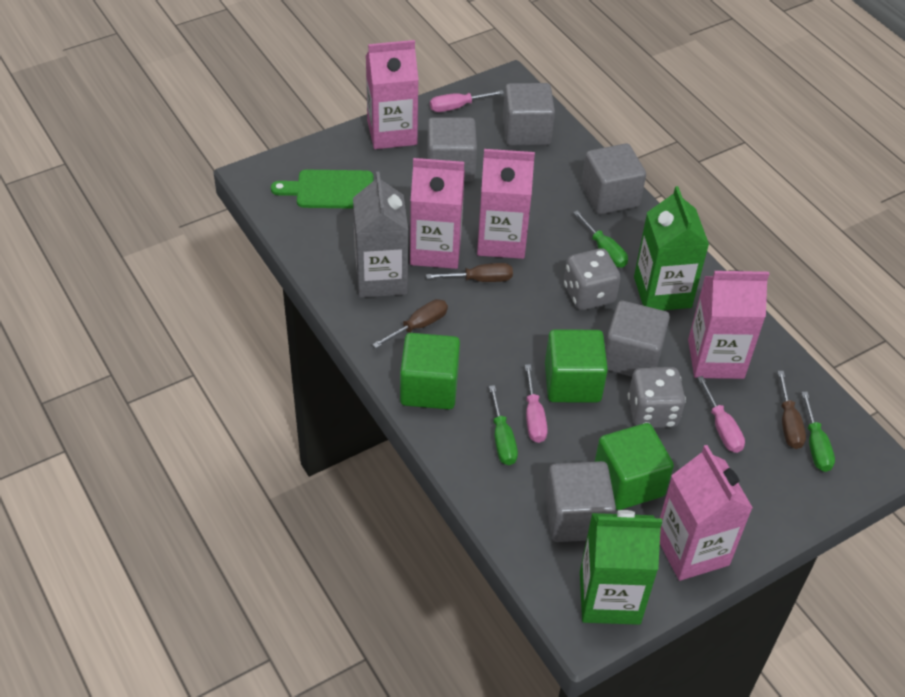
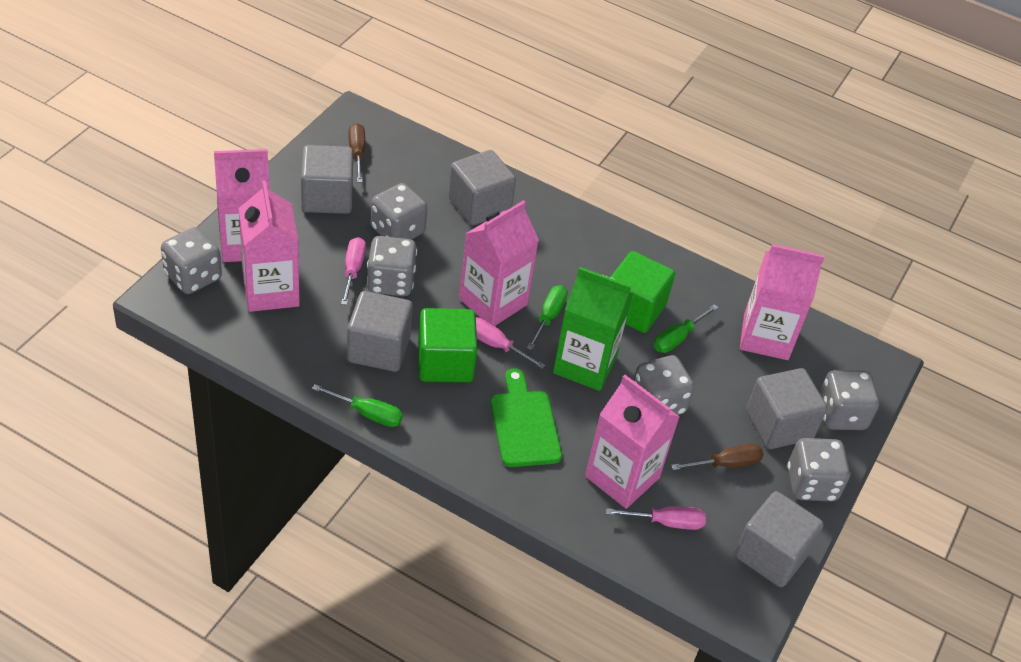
brown screwdriver: 3 -> 2
green carton: 2 -> 1
green cube: 3 -> 2
grey carton: 1 -> 0
grey dice: 2 -> 6

